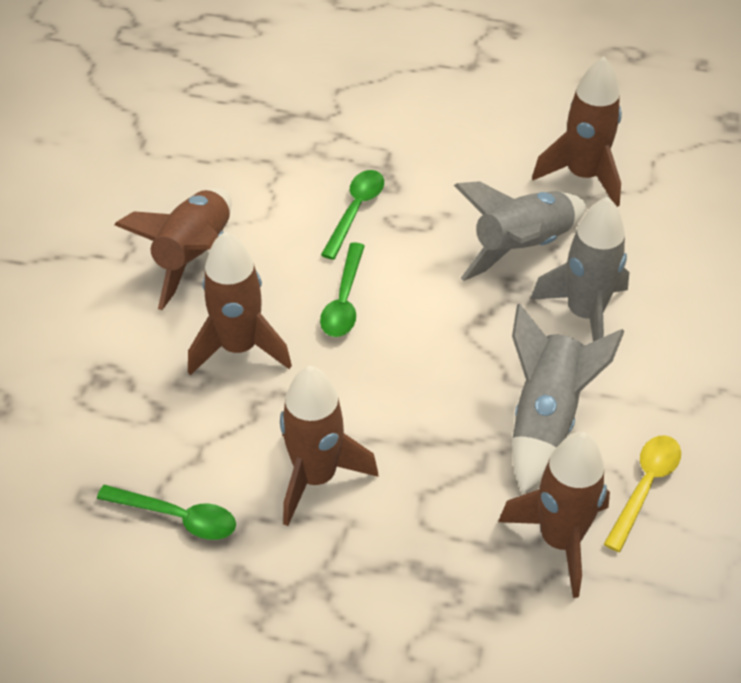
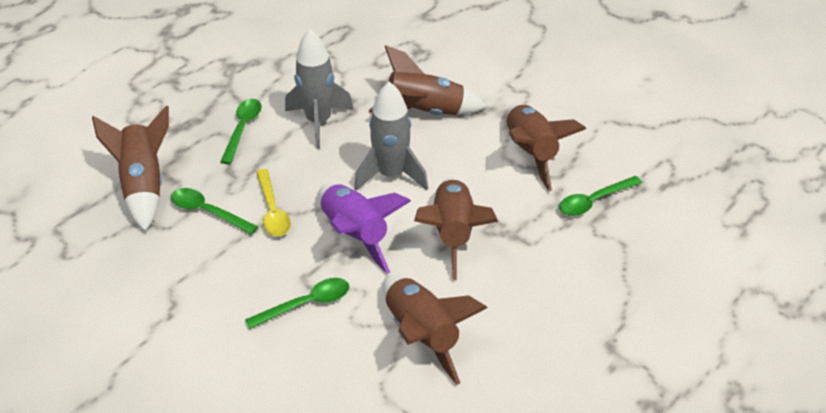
green spoon: 3 -> 4
grey rocket: 3 -> 2
purple rocket: 0 -> 1

